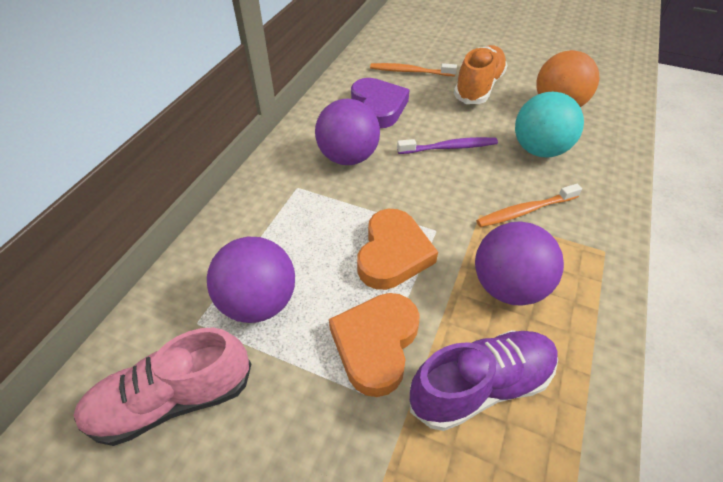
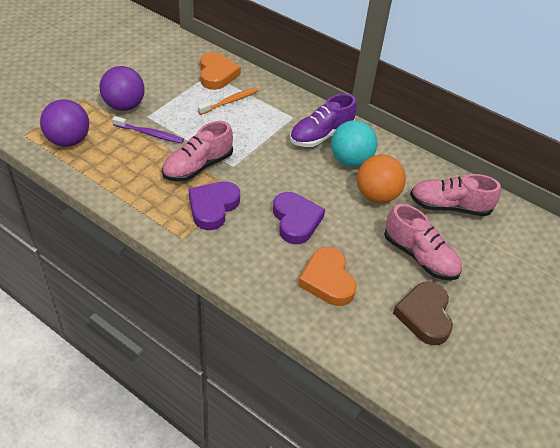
brown heart: 0 -> 1
orange shoe: 1 -> 0
orange toothbrush: 2 -> 1
pink shoe: 1 -> 3
purple ball: 3 -> 2
purple heart: 1 -> 2

